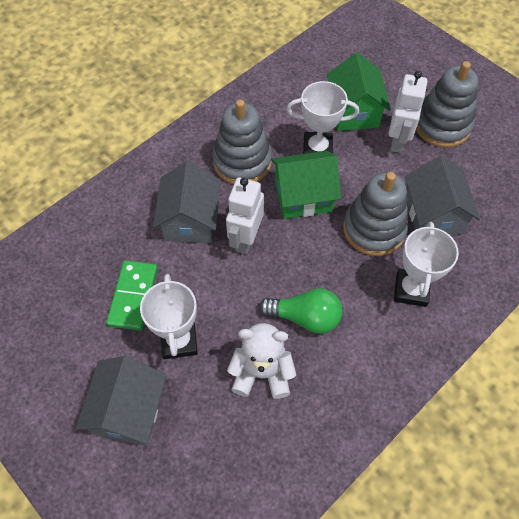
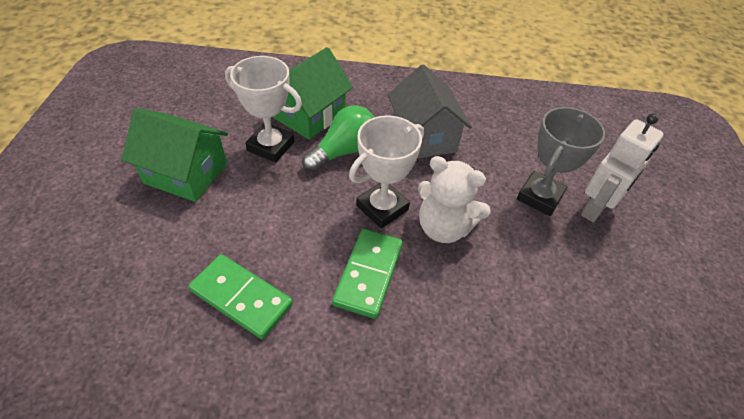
green domino: 1 -> 2
grey house: 3 -> 1
grey stacking toy: 3 -> 0
grey trophy: 0 -> 1
white robot: 2 -> 1
white trophy: 3 -> 2

